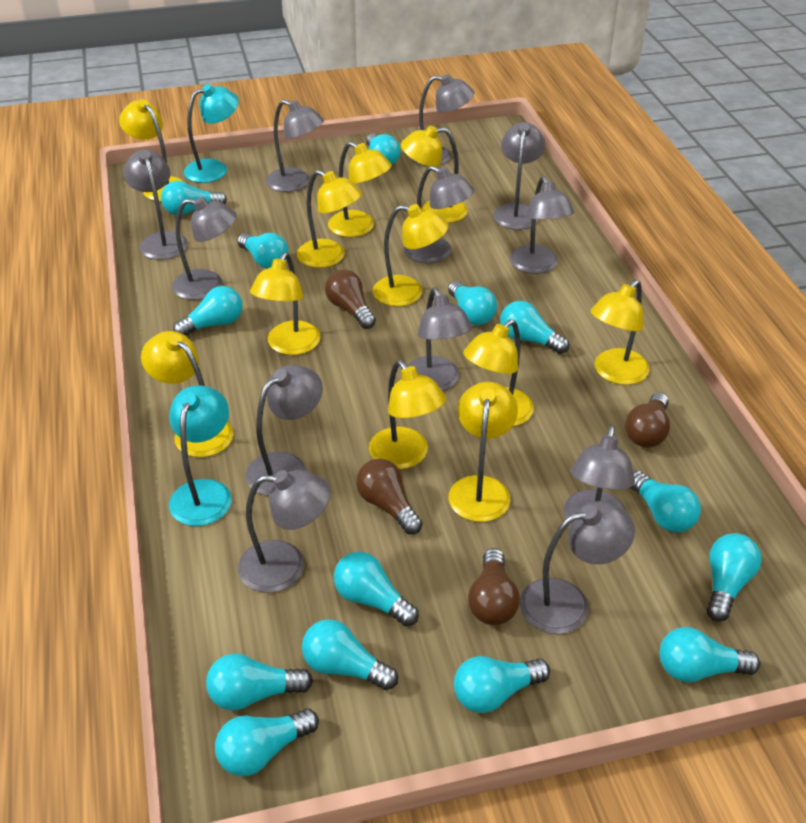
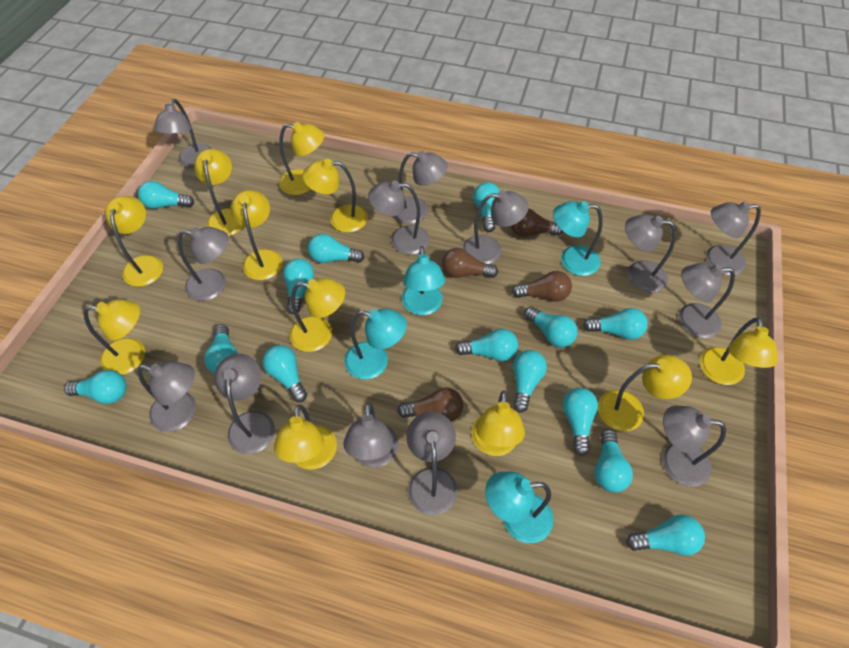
grey lamp: 12 -> 13
turquoise lamp: 2 -> 4

